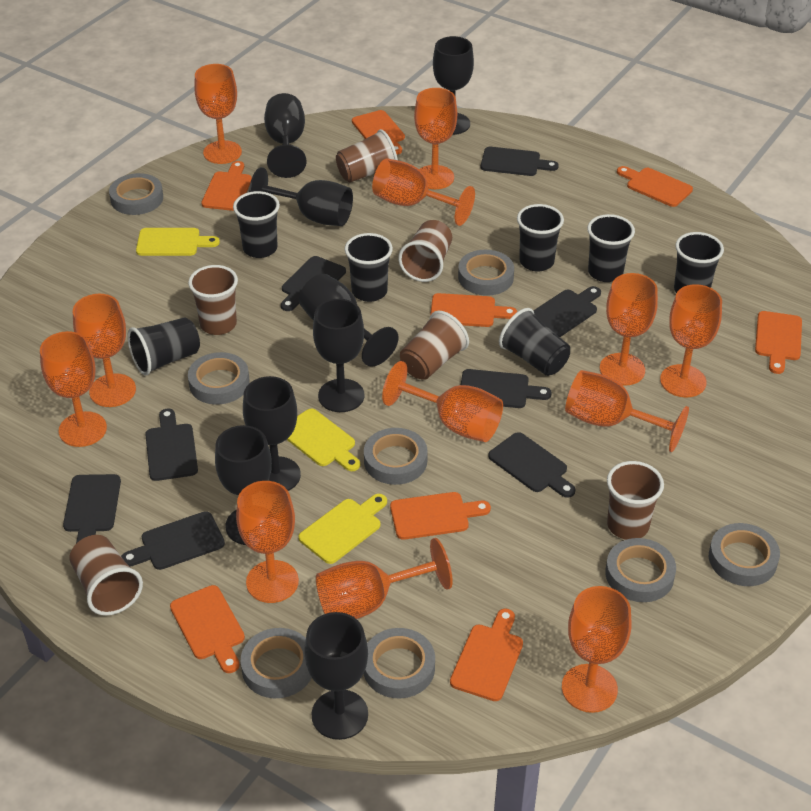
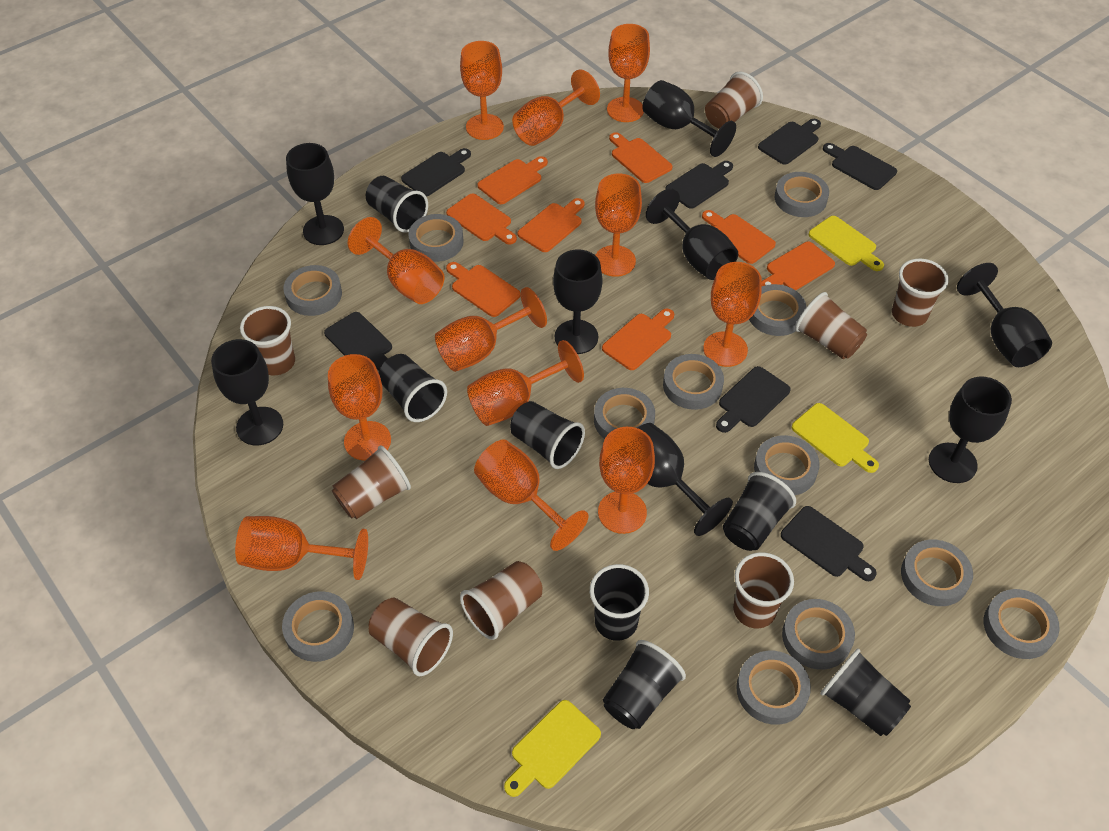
black cutting board: 8 -> 7
brown cup: 6 -> 8
grey tape: 8 -> 12

